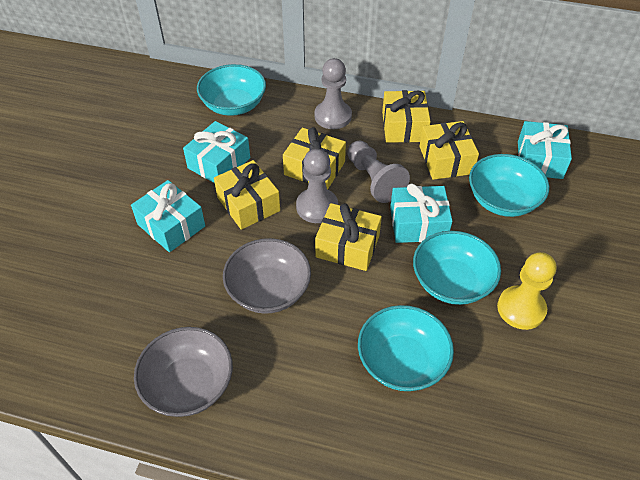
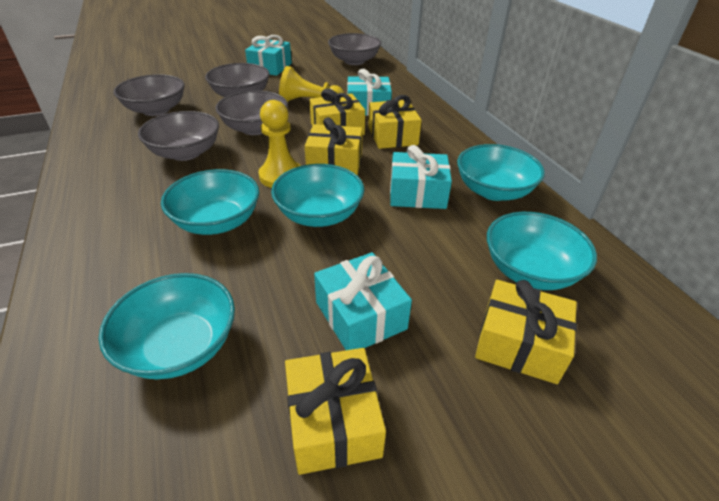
grey bowl: 2 -> 5
grey pawn: 3 -> 0
turquoise bowl: 4 -> 5
yellow pawn: 1 -> 2

